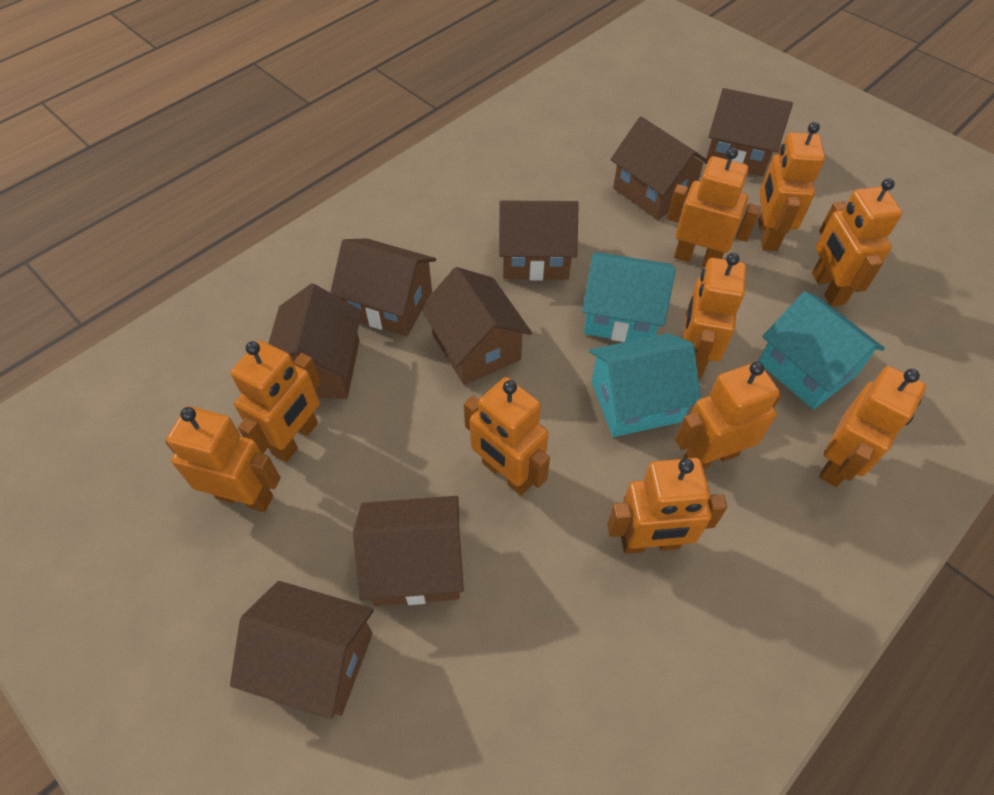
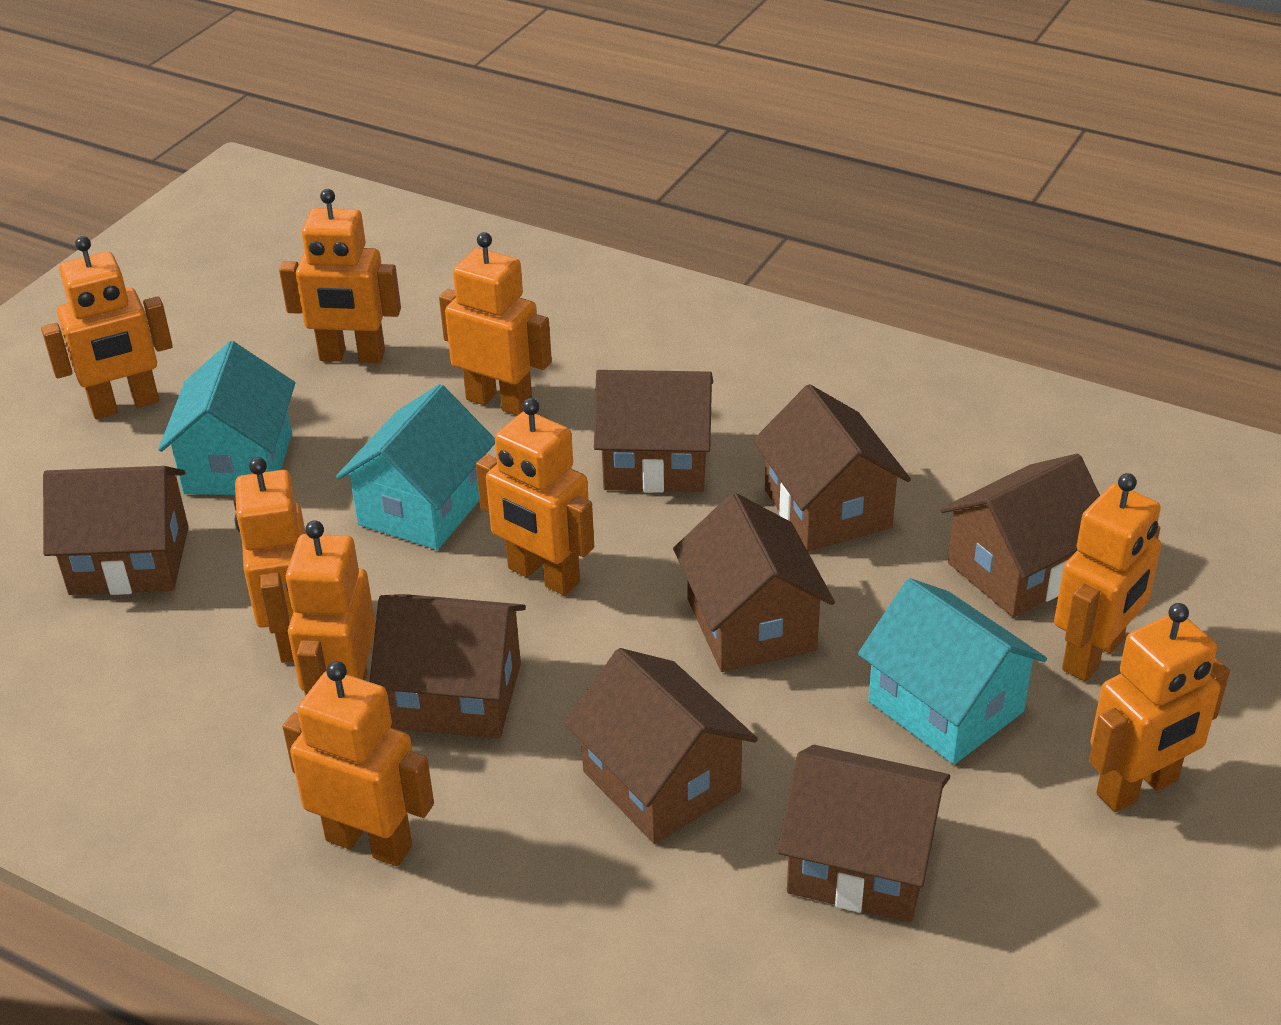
orange robot: 10 -> 9

